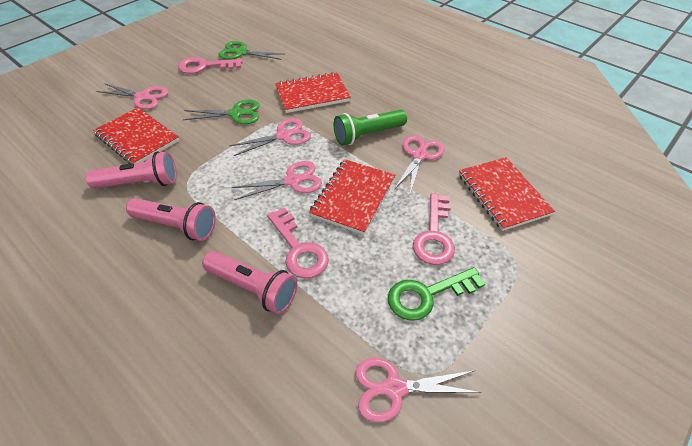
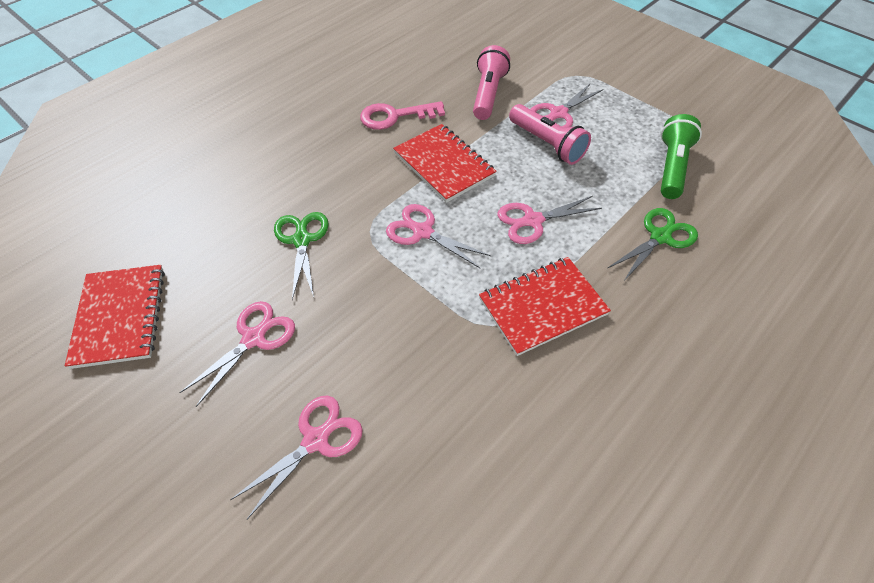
green key: 1 -> 0
pink flashlight: 3 -> 2
pink key: 3 -> 1
red notebook: 4 -> 3

